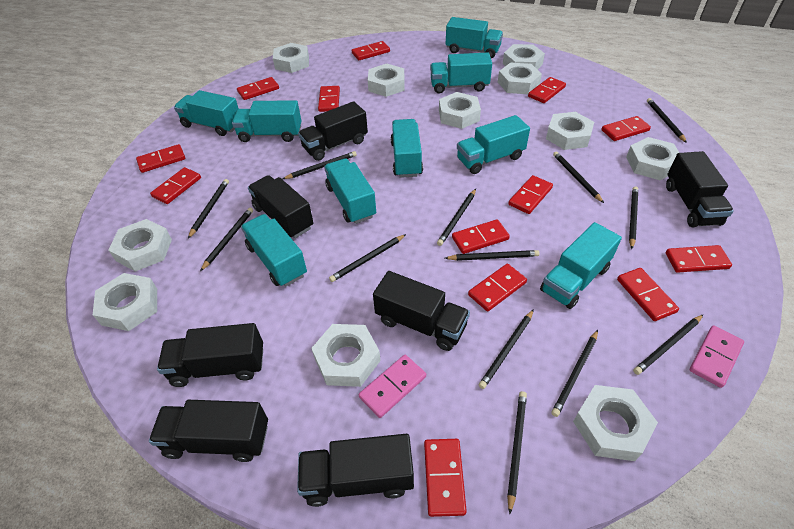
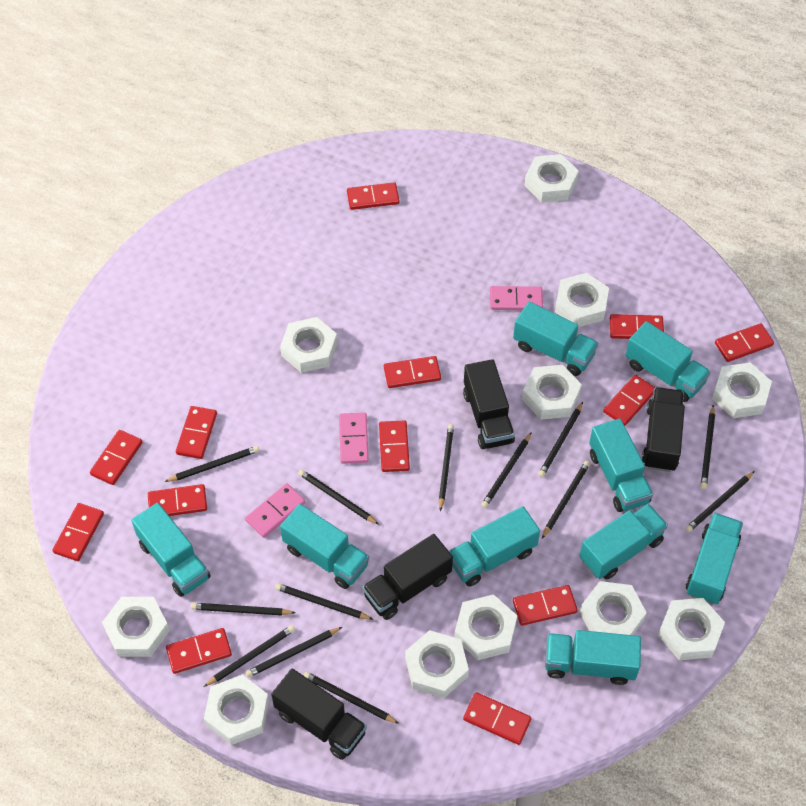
black truck: 7 -> 4
pink domino: 2 -> 3

